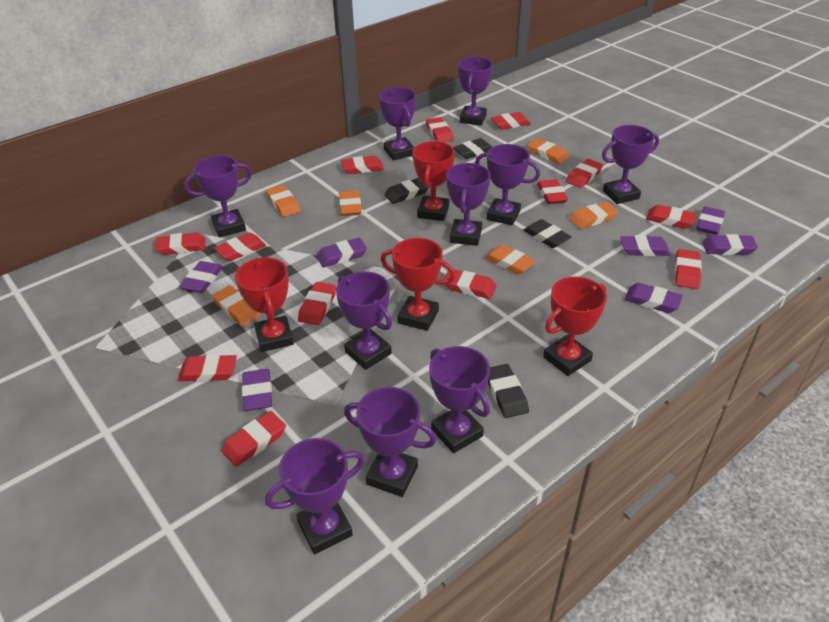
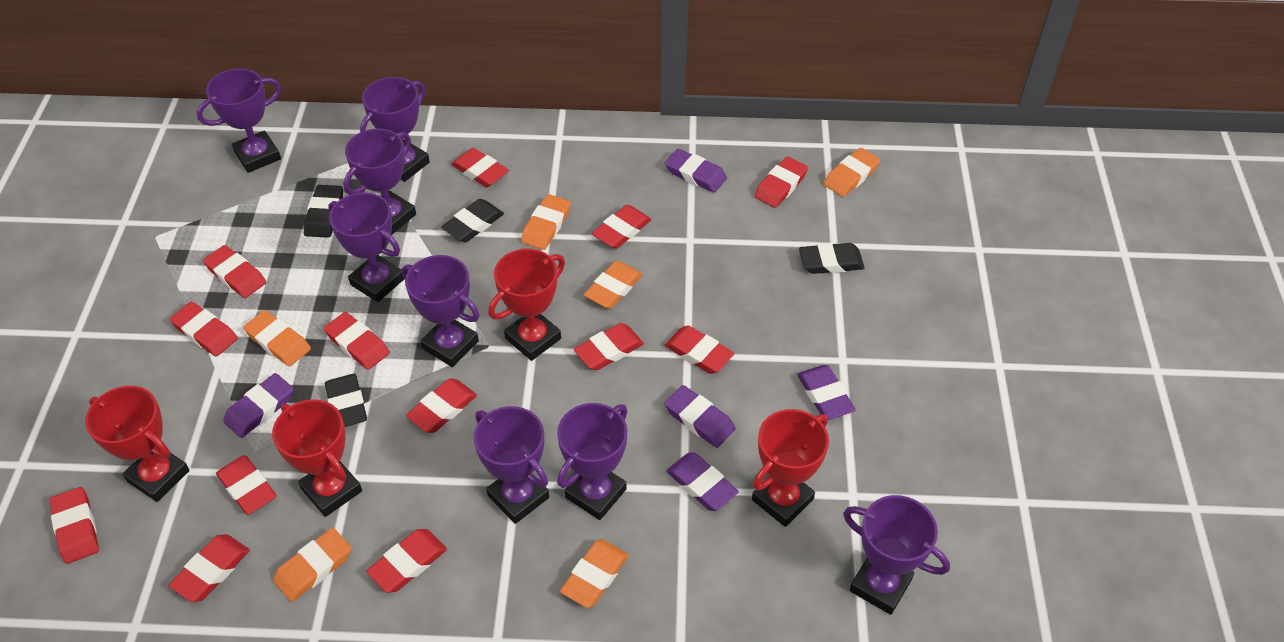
purple eraser: 7 -> 5
purple trophy: 10 -> 8

